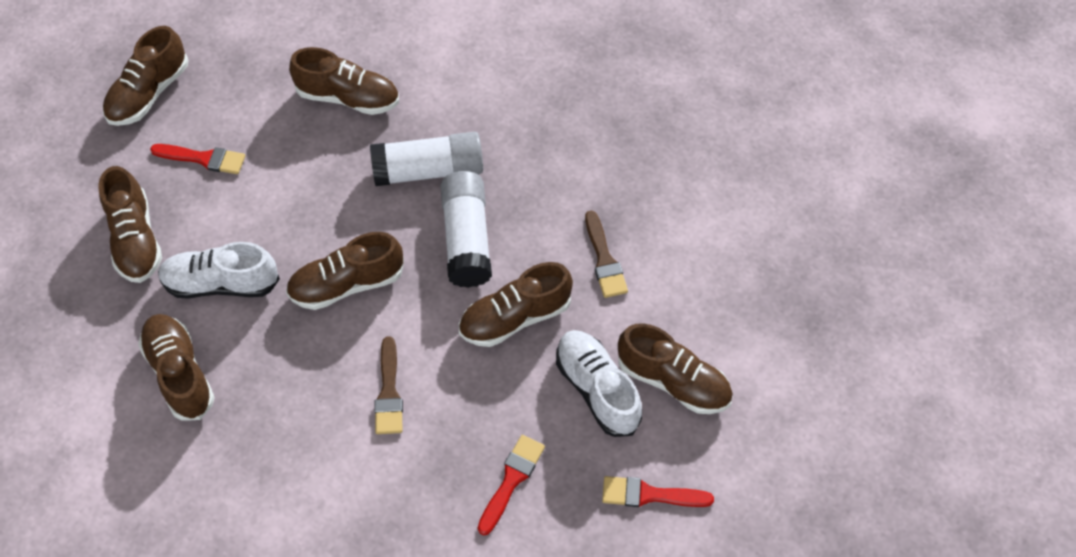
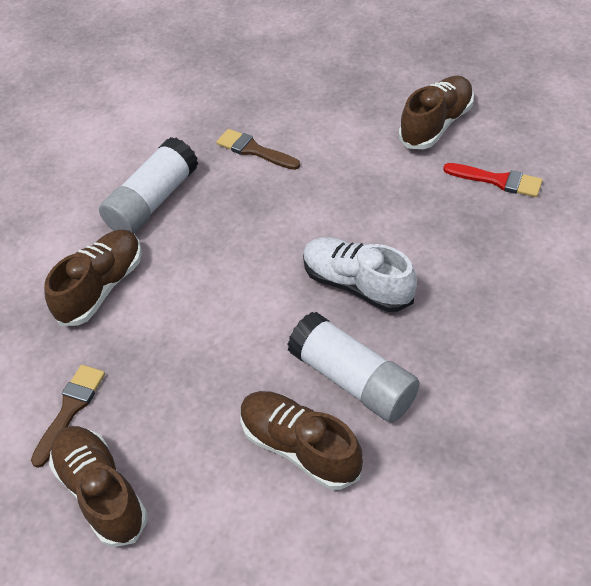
brown shoe: 7 -> 4
red brush: 3 -> 1
white shoe: 2 -> 1

